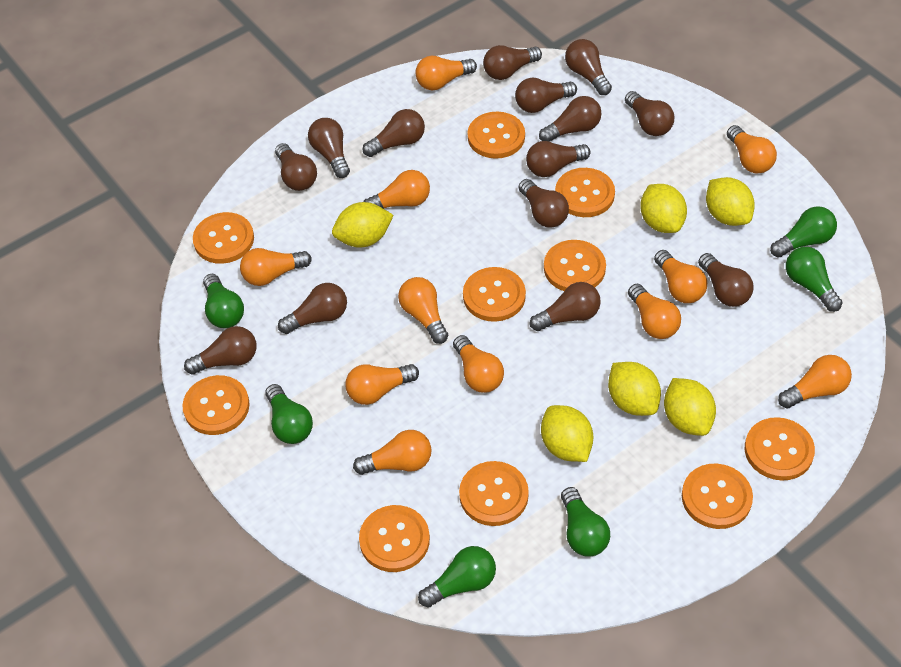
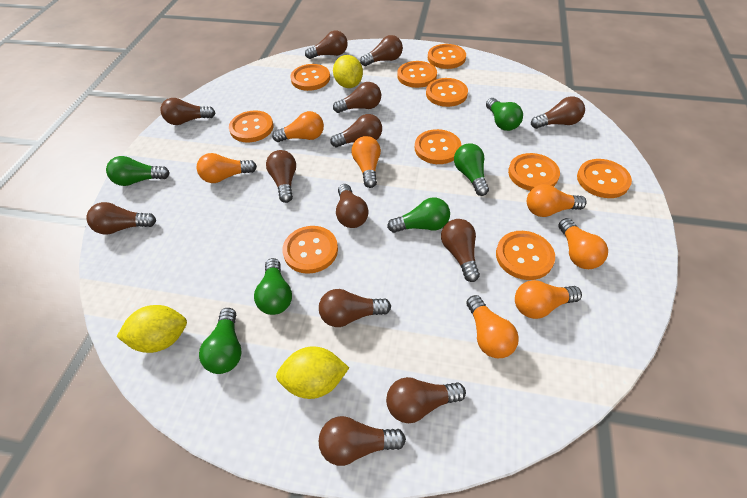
brown light bulb: 14 -> 13
orange light bulb: 11 -> 7
yellow lemon: 6 -> 3

